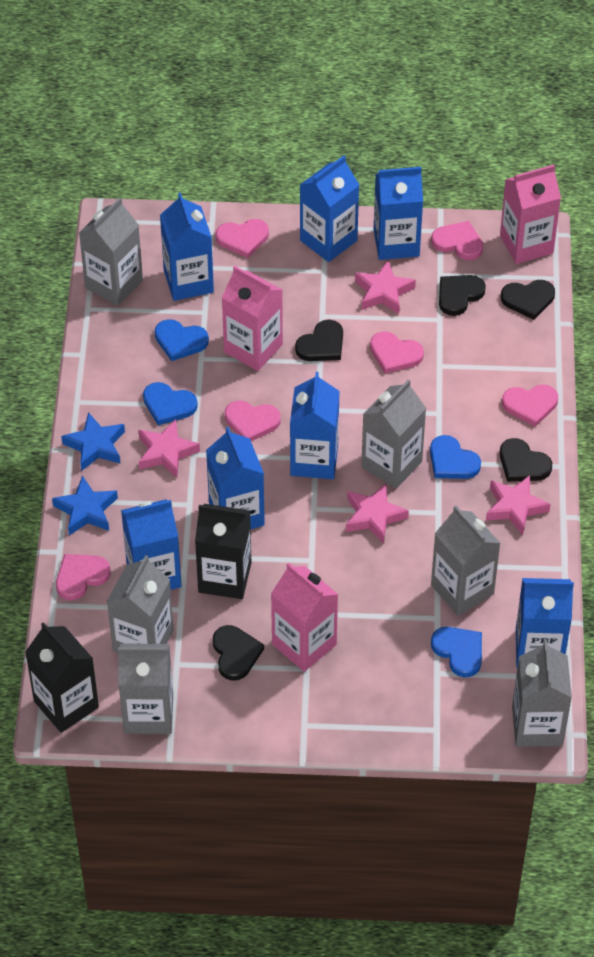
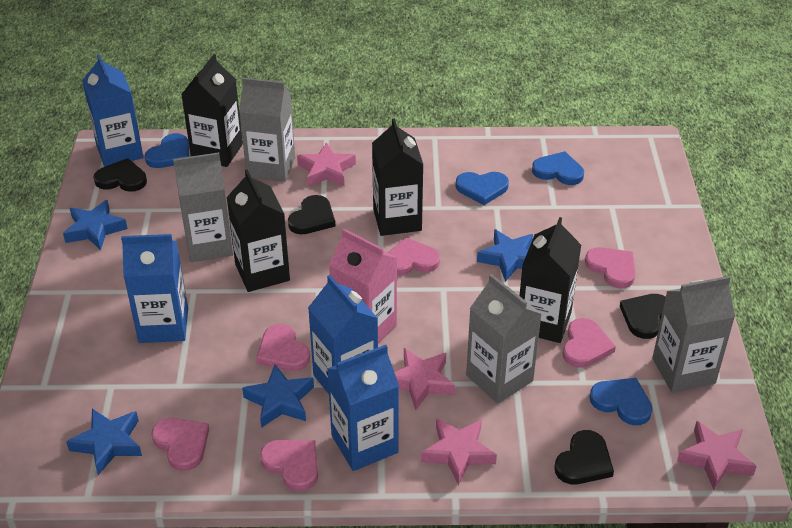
black carton: 2 -> 4
black heart: 5 -> 4
blue carton: 7 -> 4
blue star: 2 -> 4
grey carton: 6 -> 4
pink carton: 3 -> 1

